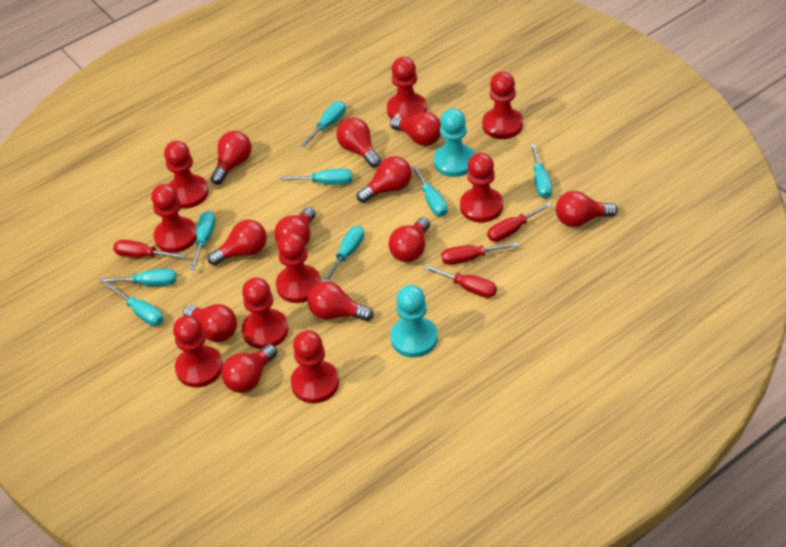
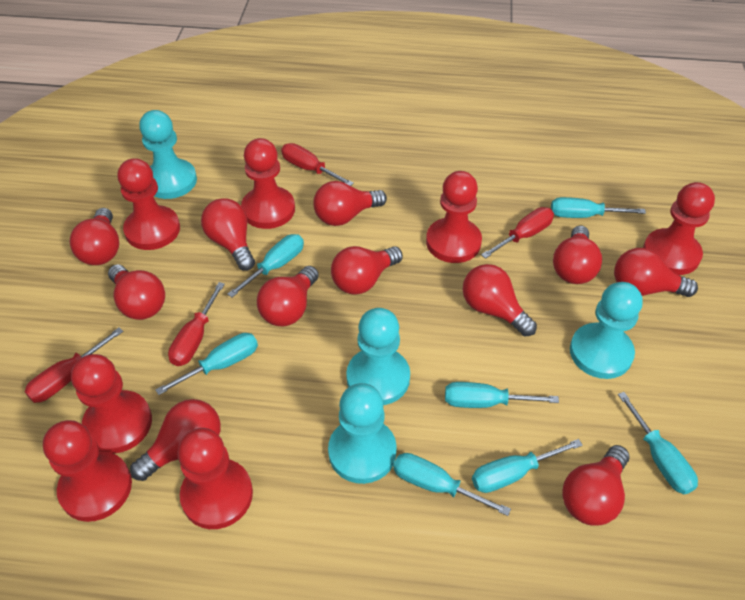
red pawn: 9 -> 7
turquoise pawn: 2 -> 4
turquoise screwdriver: 8 -> 7

